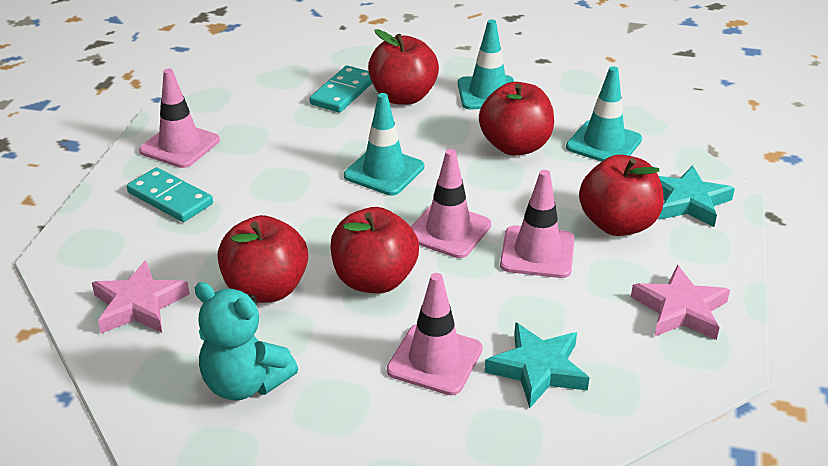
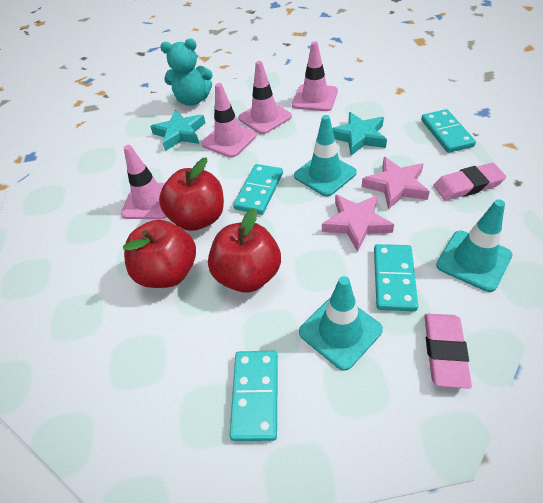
pink eraser: 0 -> 2
red apple: 5 -> 3
turquoise domino: 2 -> 4

